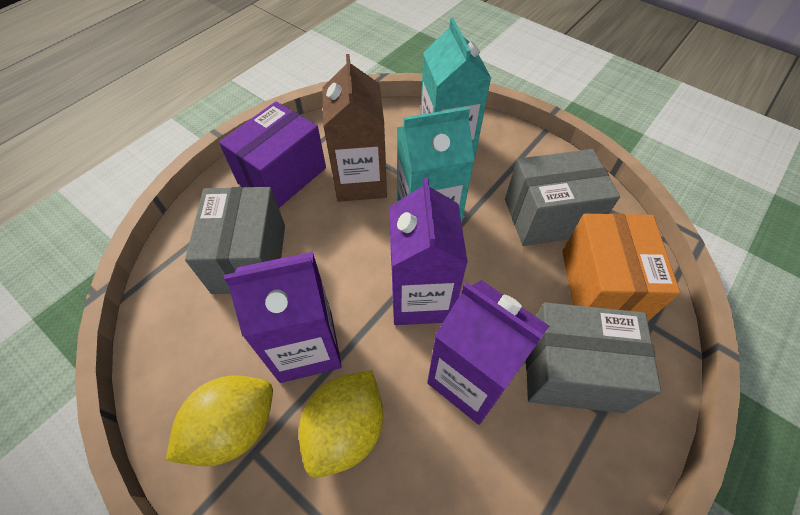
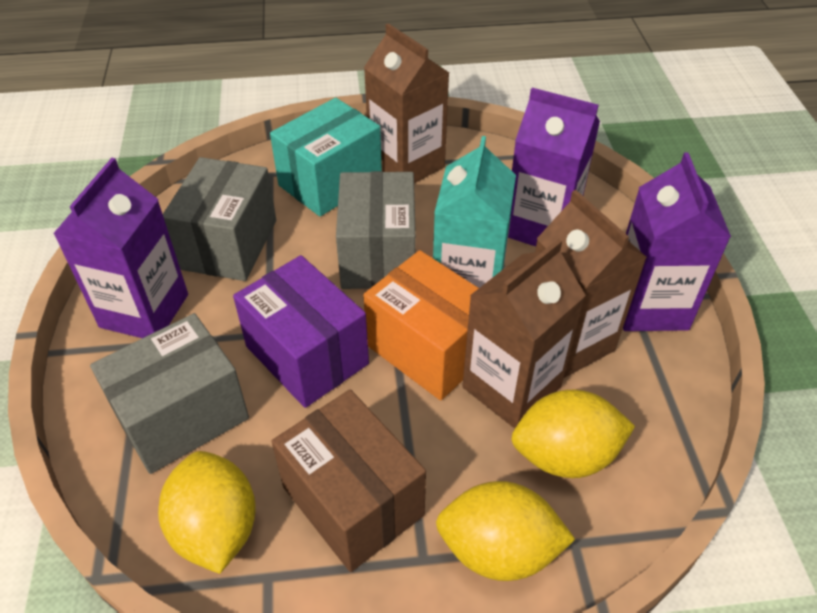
brown box: 0 -> 1
brown carton: 1 -> 3
turquoise box: 0 -> 1
turquoise carton: 2 -> 1
yellow lemon: 2 -> 3

